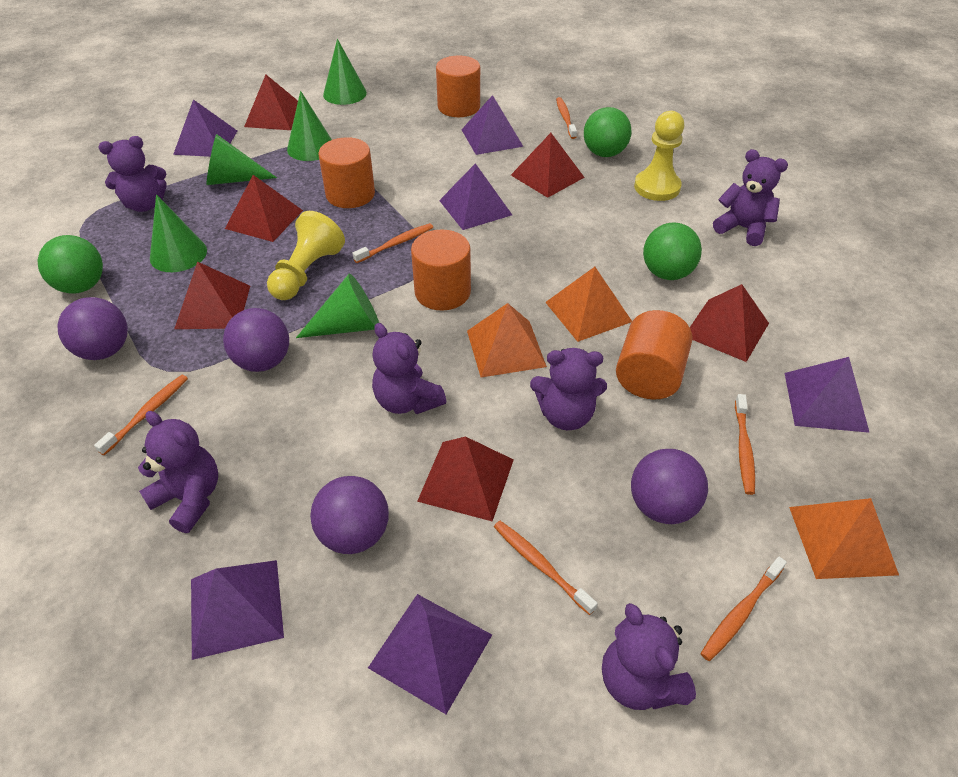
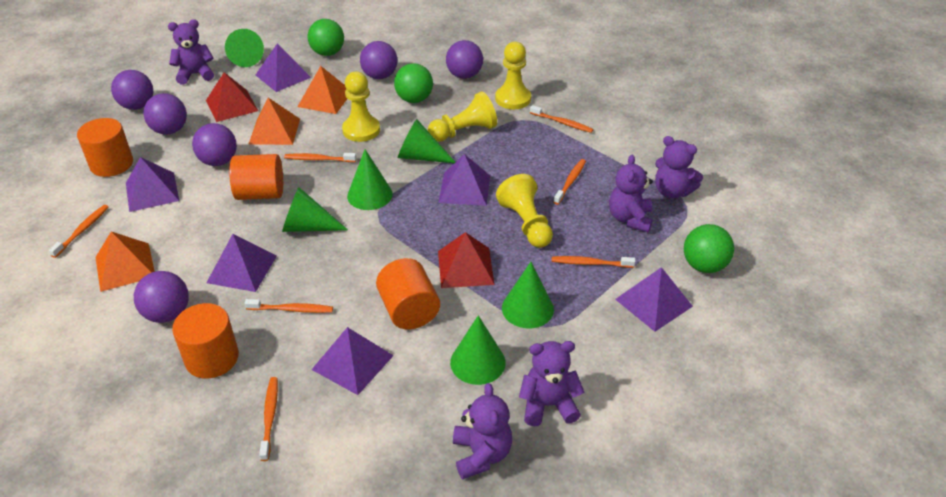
green cone: 5 -> 6
orange toothbrush: 6 -> 7
purple ball: 4 -> 6
purple teddy bear: 6 -> 5
red pyramid: 6 -> 2
yellow pawn: 2 -> 4

